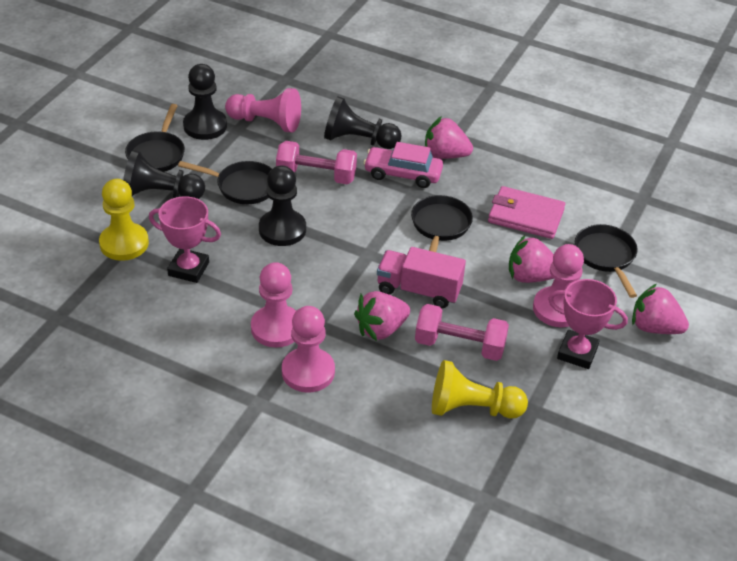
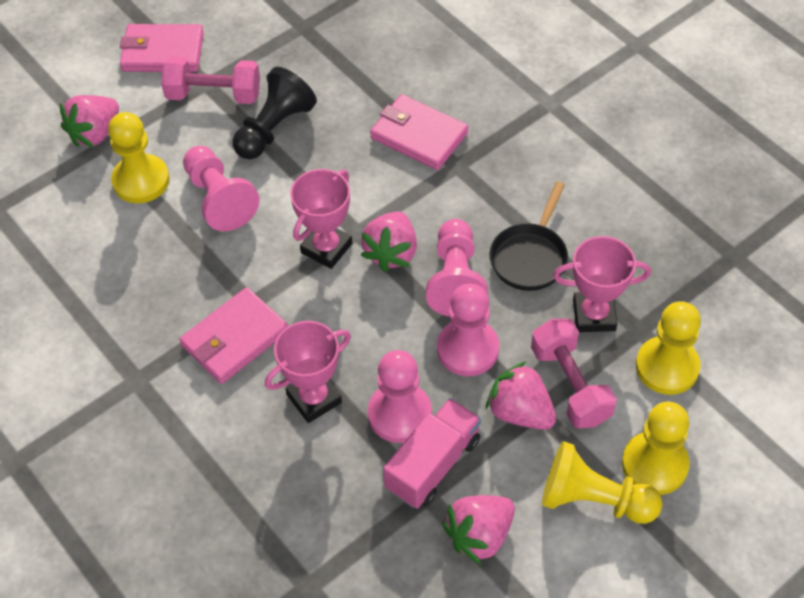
black pan: 4 -> 1
black pawn: 4 -> 1
pink car: 1 -> 0
pink trophy: 2 -> 3
pink wallet: 1 -> 3
yellow pawn: 2 -> 4

